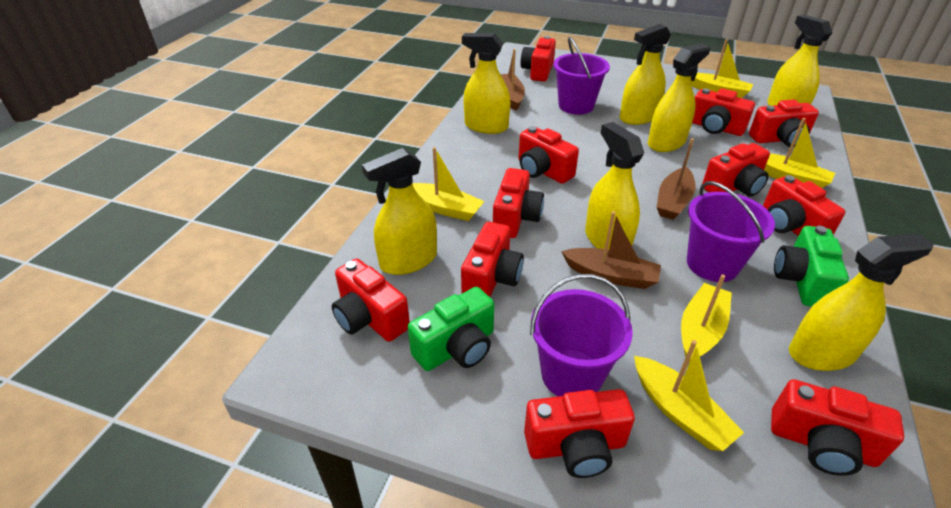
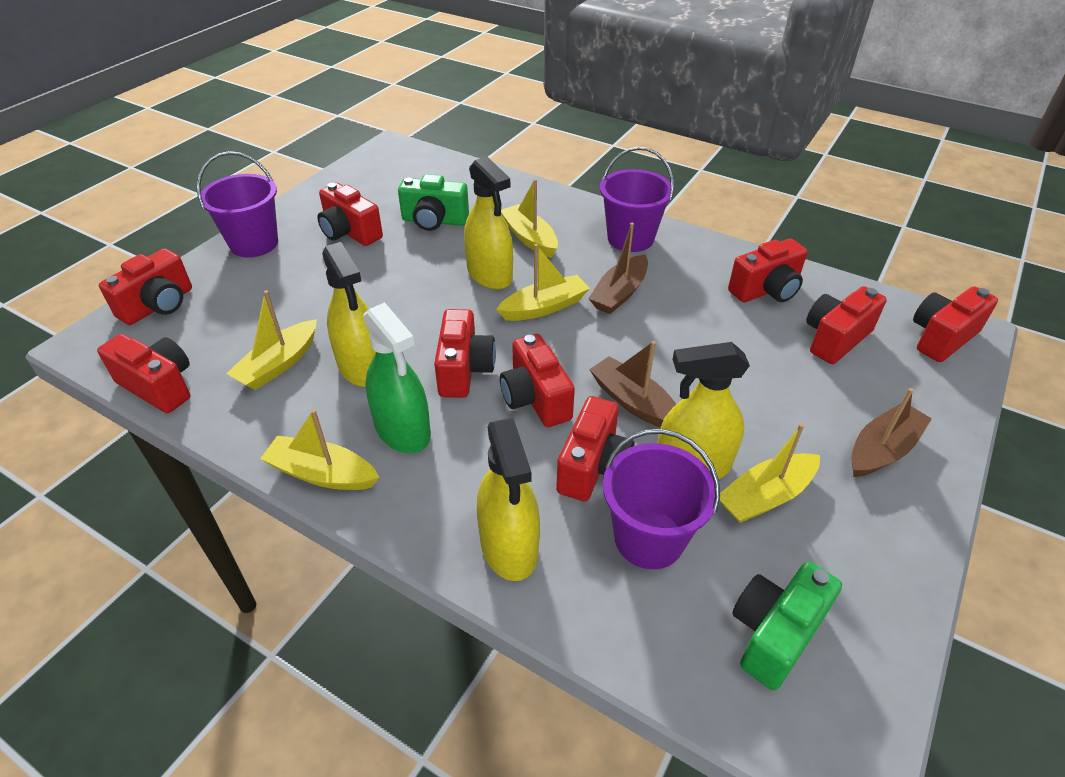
green spray bottle: 0 -> 1
red camera: 11 -> 9
yellow spray bottle: 7 -> 4

